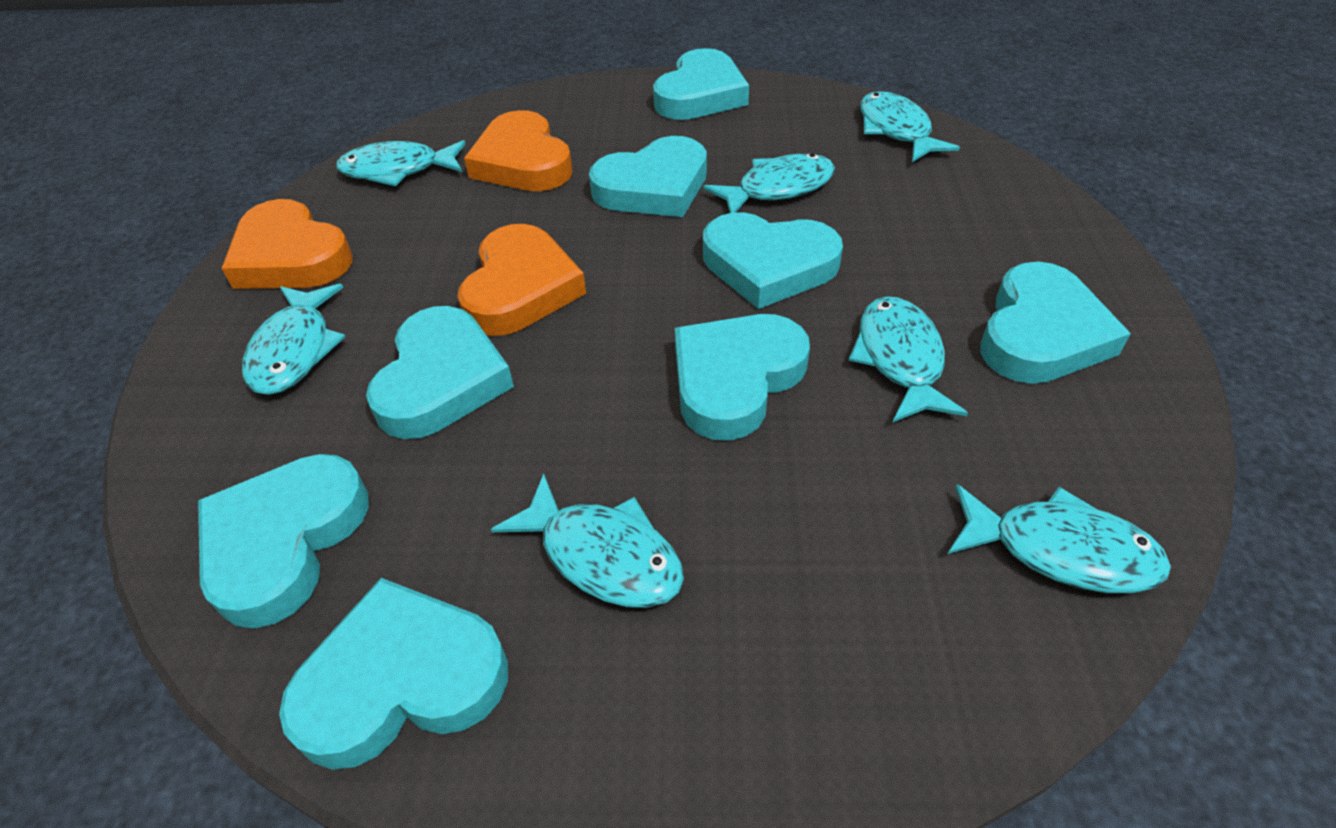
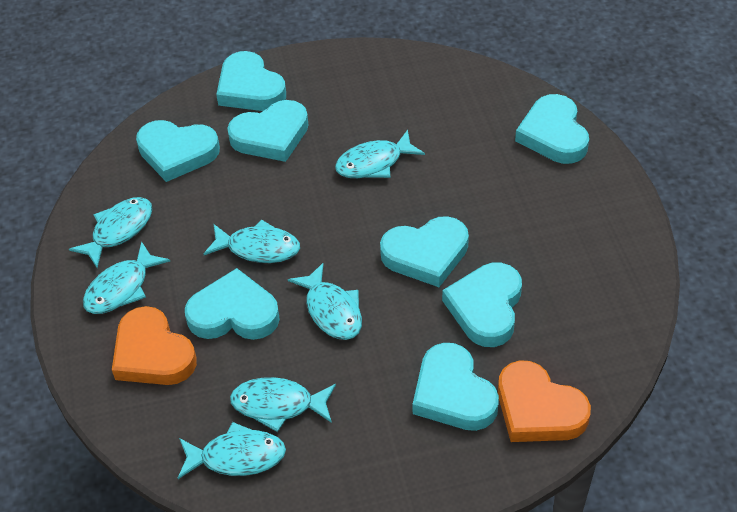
orange heart: 3 -> 2

